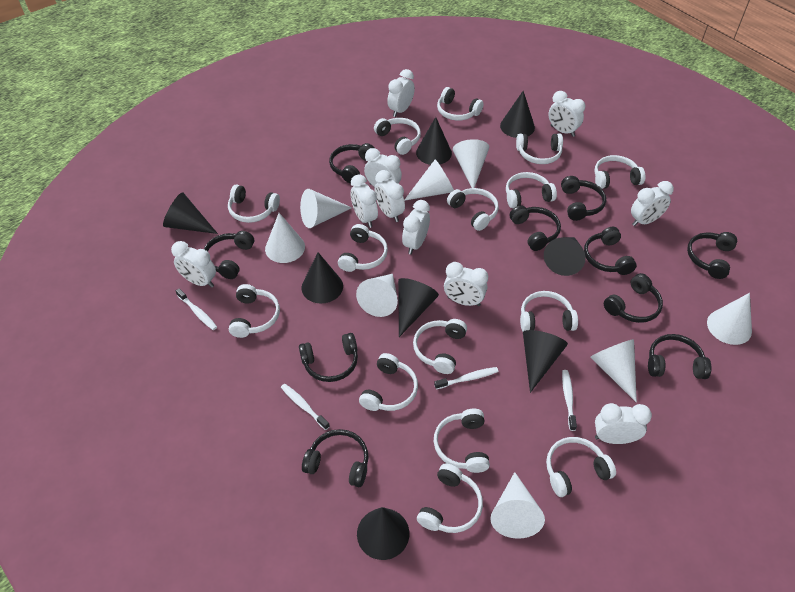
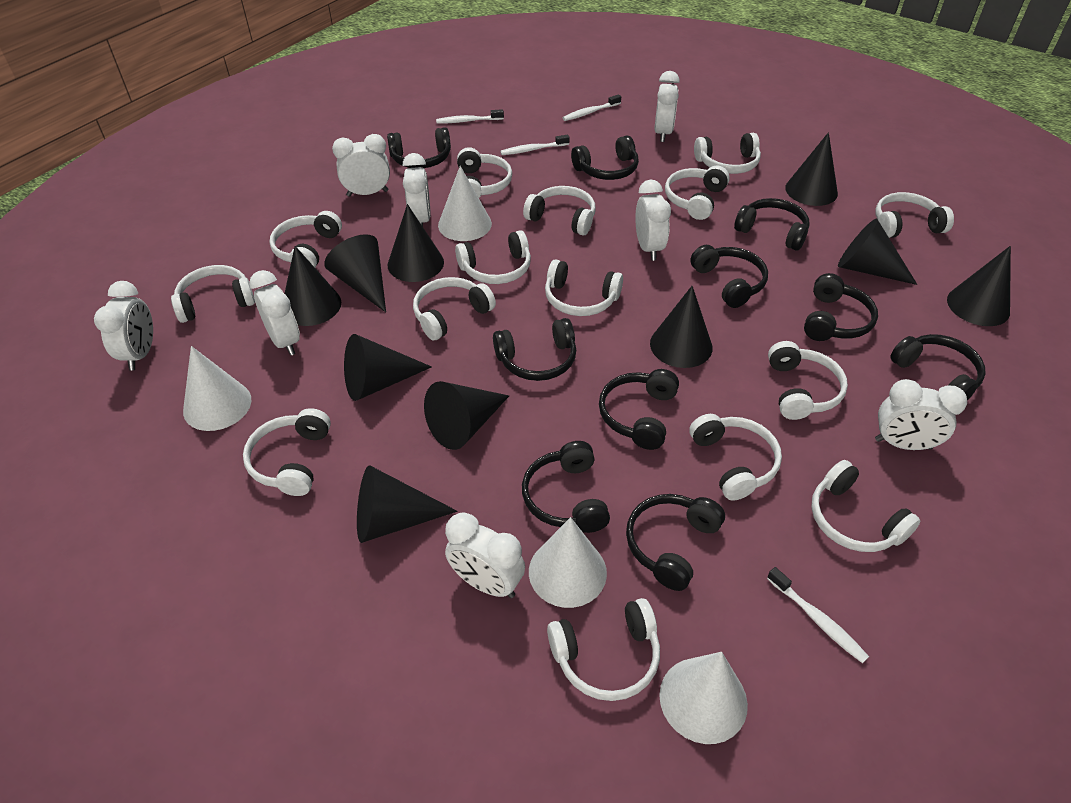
black cone: 8 -> 10
white clock: 10 -> 8
white cone: 8 -> 4

